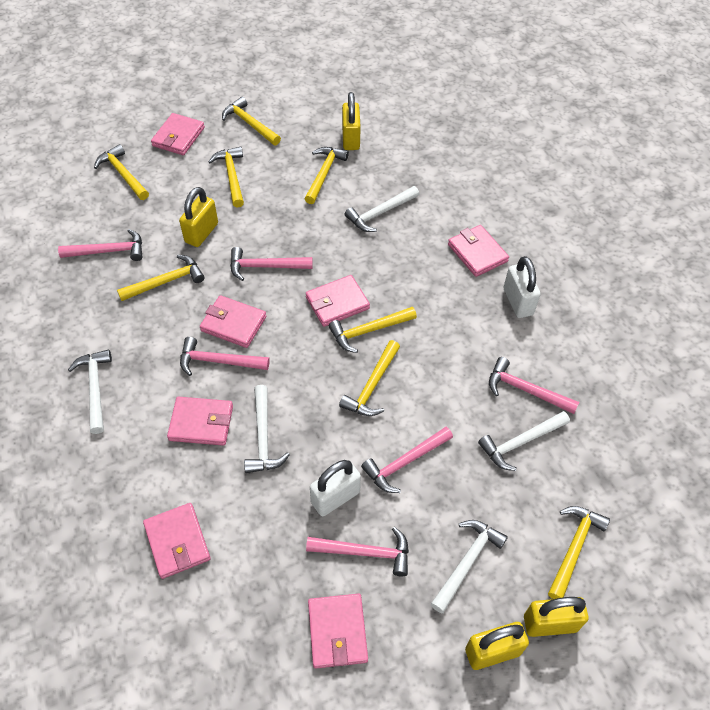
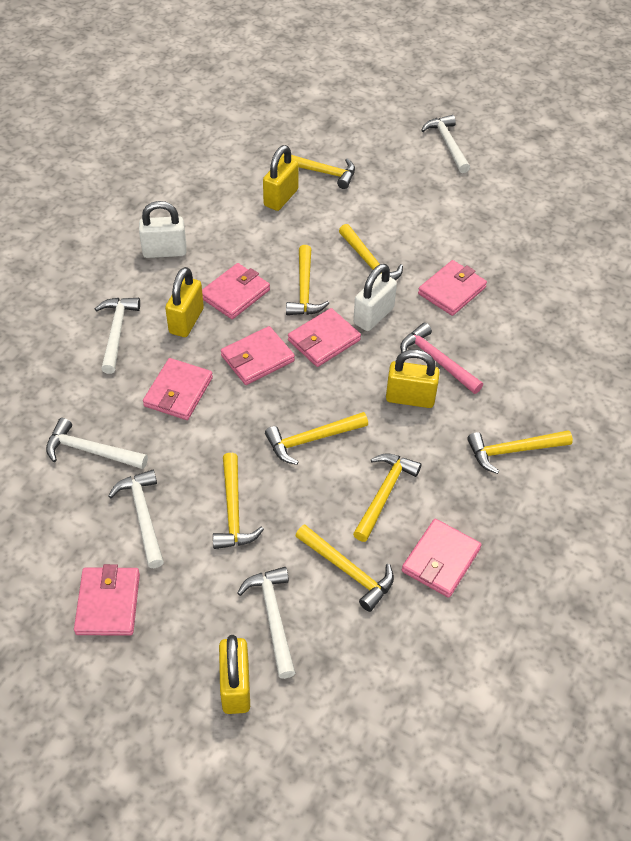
pink hammer: 6 -> 1

